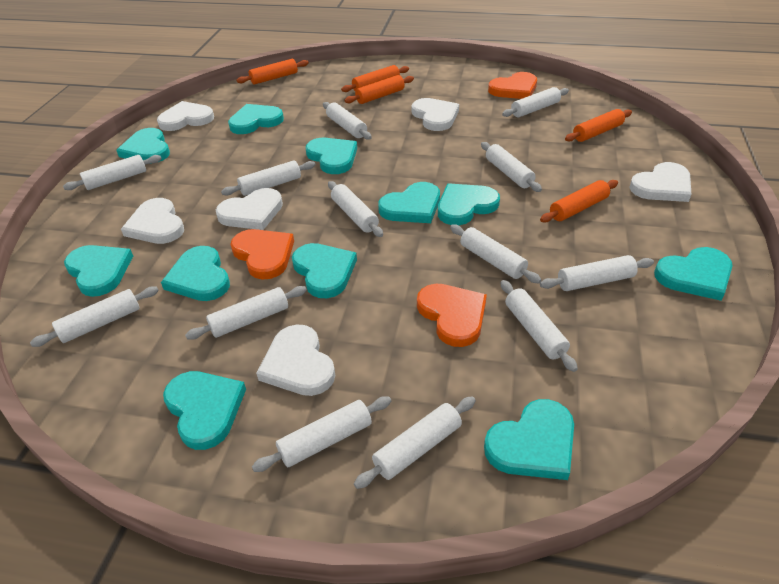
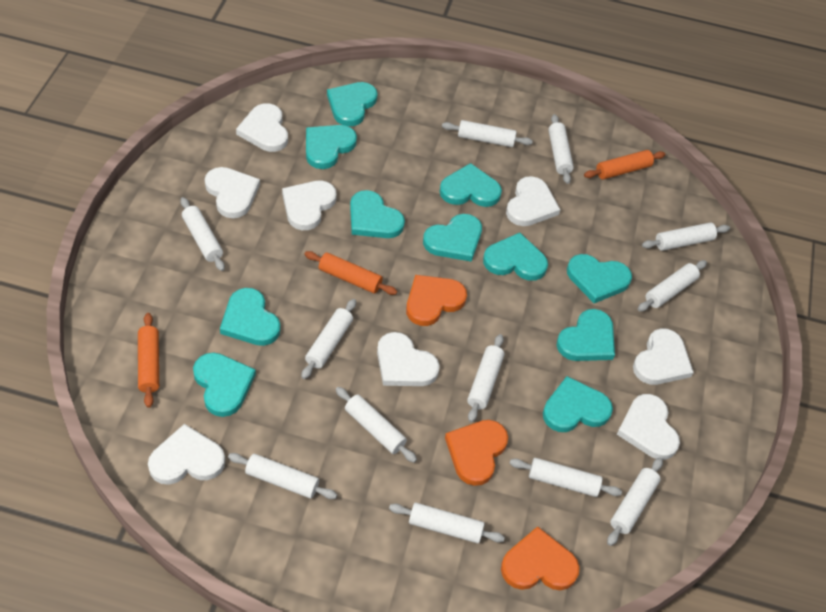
orange rolling pin: 5 -> 3
white heart: 6 -> 8
white rolling pin: 13 -> 12

